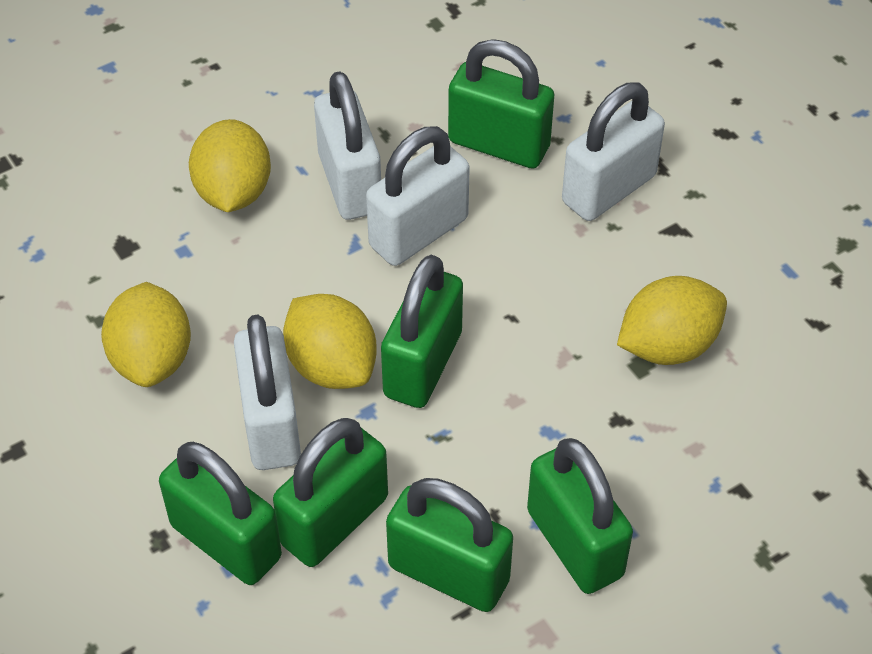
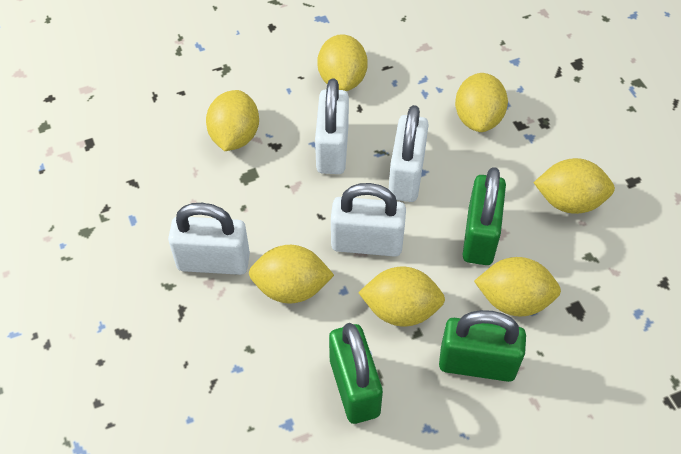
green padlock: 6 -> 3
yellow lemon: 4 -> 7

